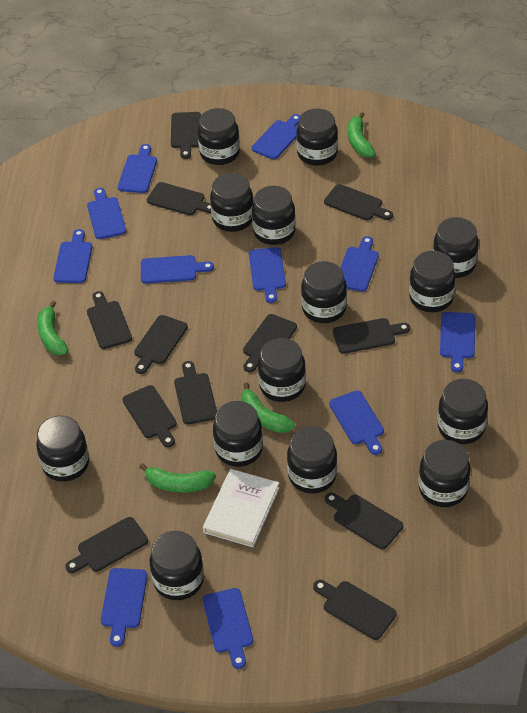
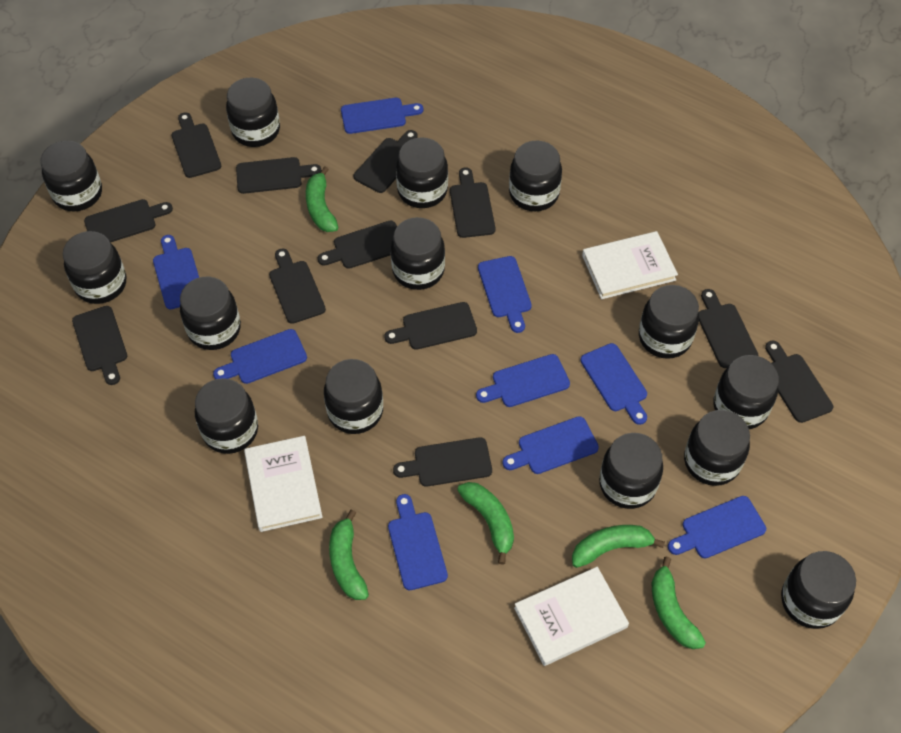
blue cutting board: 11 -> 9
green banana: 4 -> 5
white book: 1 -> 3

